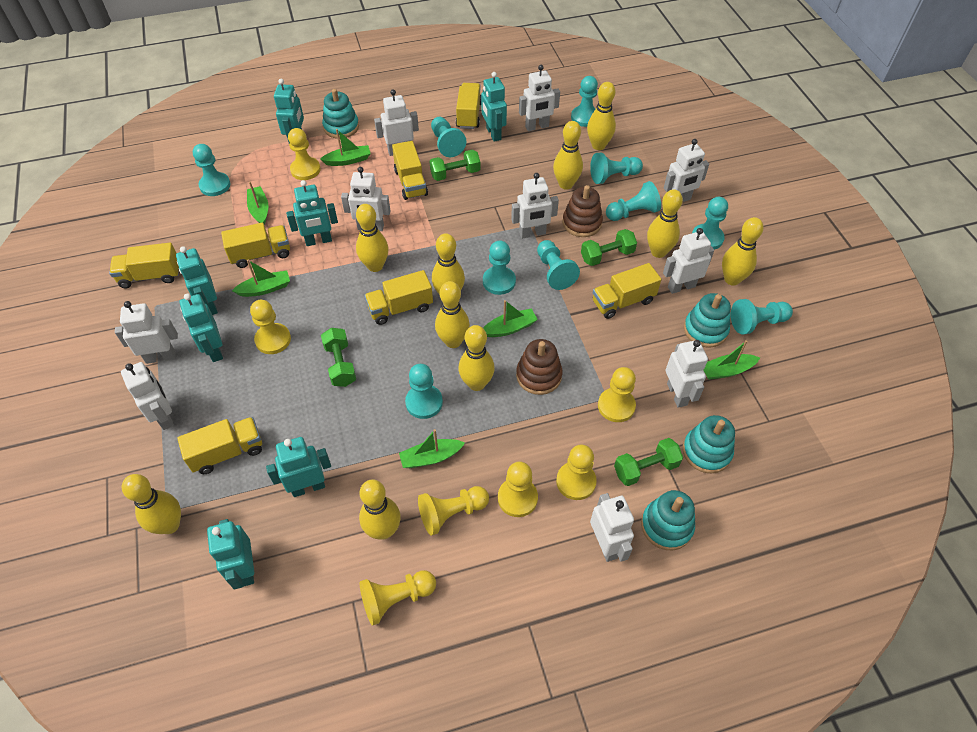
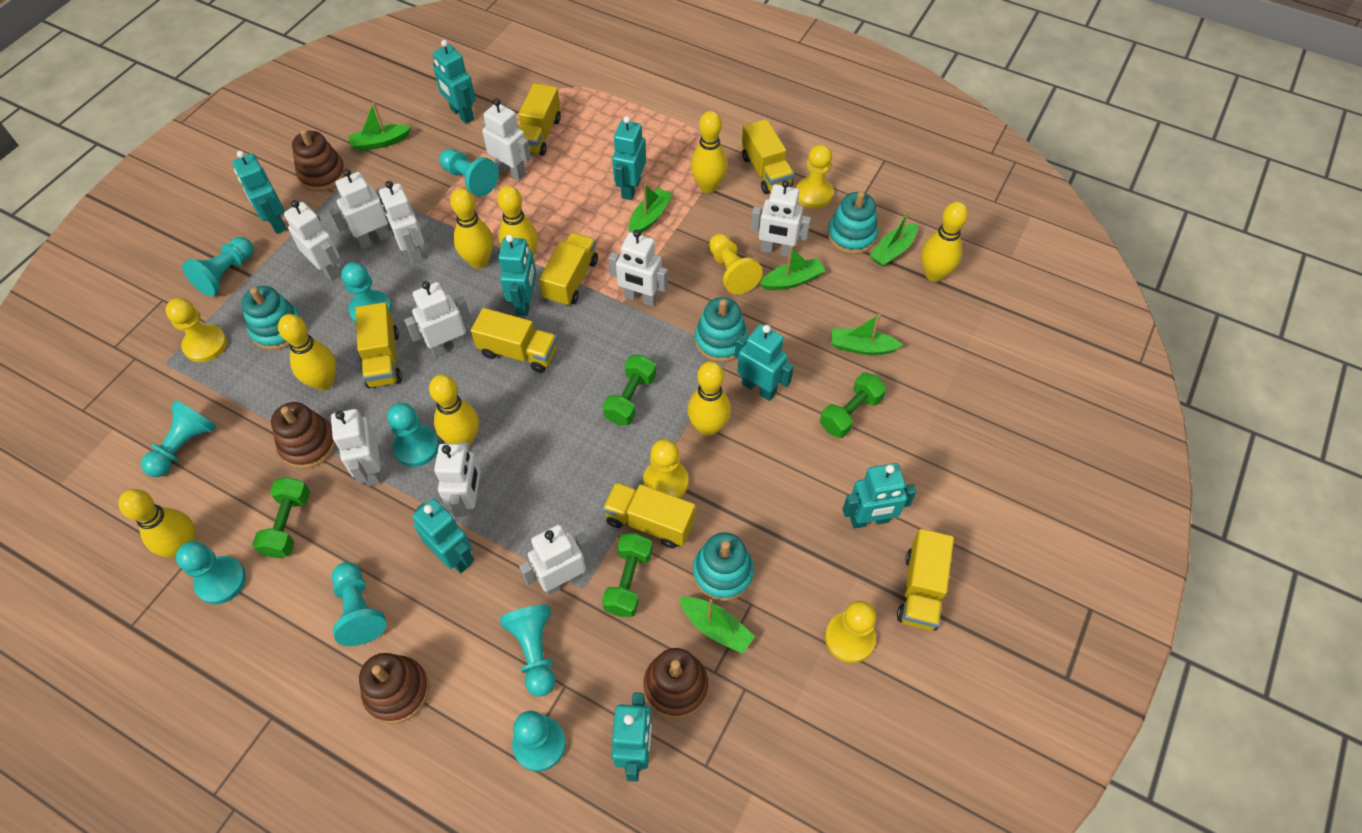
brown stacking toy: 2 -> 4
turquoise pawn: 10 -> 9
turquoise robot: 7 -> 8
yellow bowling pin: 10 -> 8
yellow pawn: 7 -> 5

